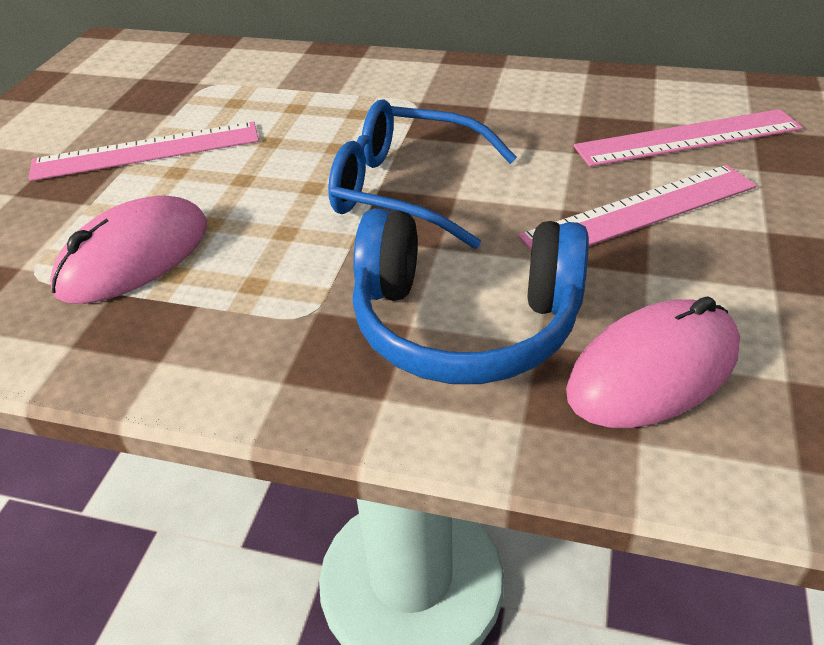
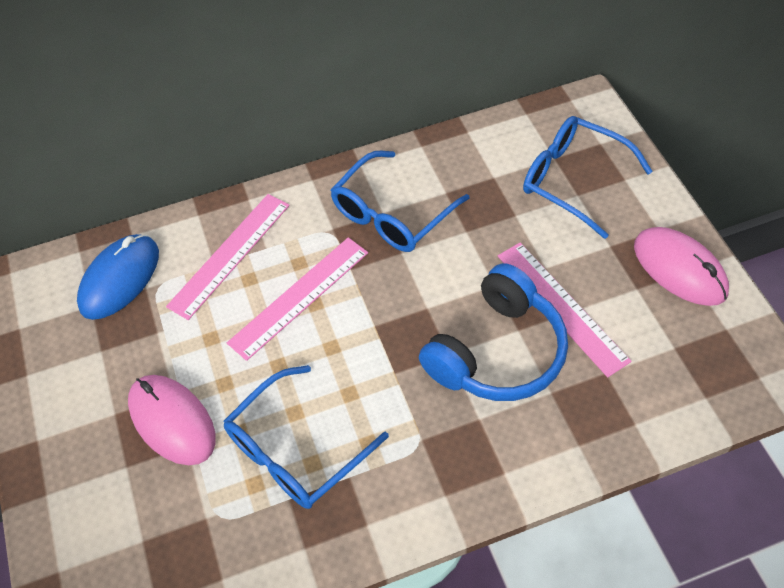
blue glasses: 1 -> 3
blue mouse: 0 -> 1

